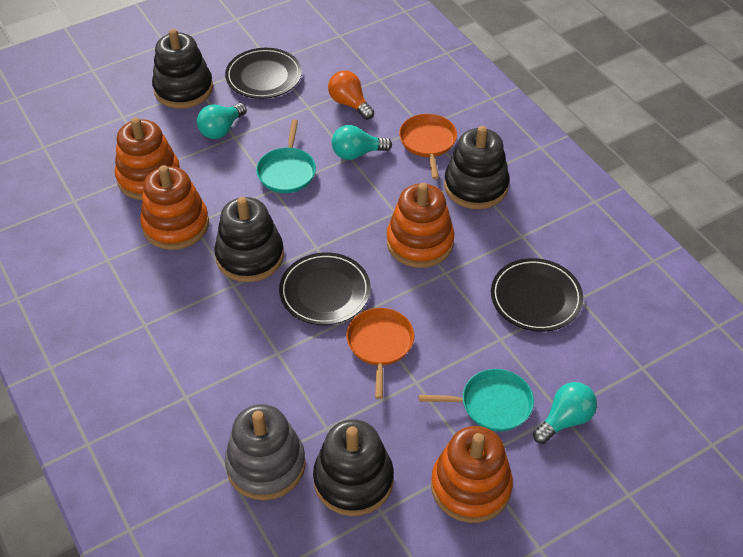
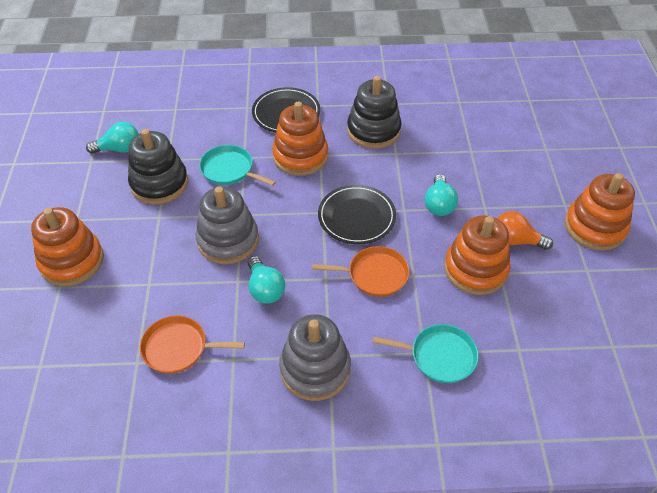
black plate: 3 -> 2
black stacking toy: 4 -> 2
grey stacking toy: 1 -> 2

